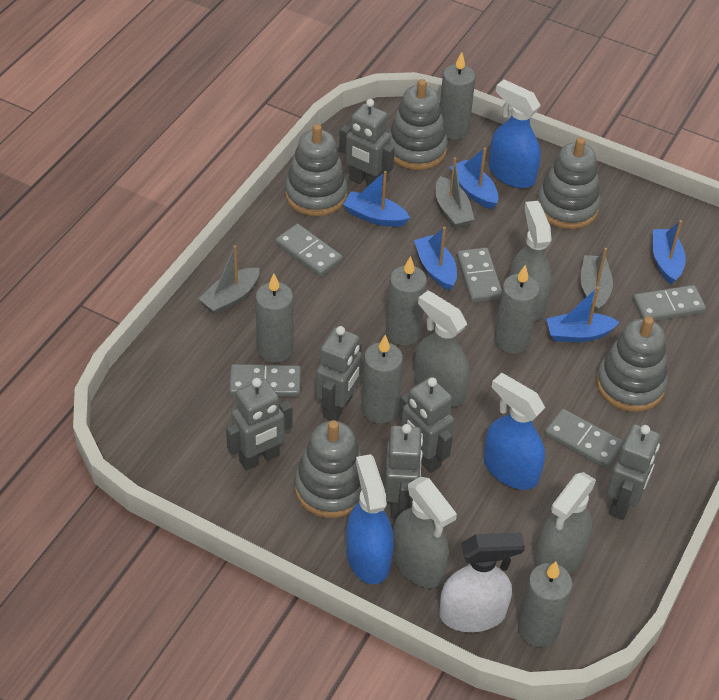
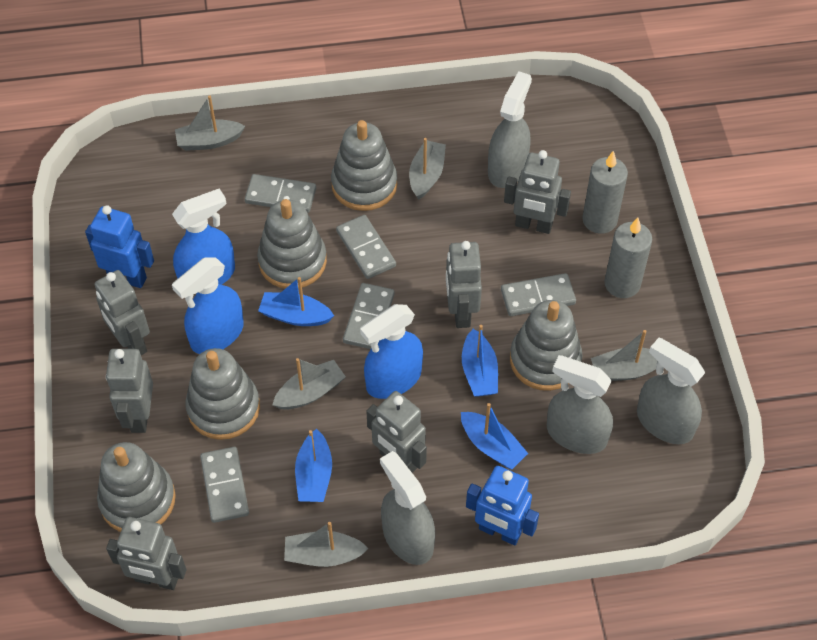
blue boat: 5 -> 4
blue robot: 0 -> 2
grey boat: 3 -> 5
grey candle: 6 -> 2
white spray bottle: 1 -> 0

